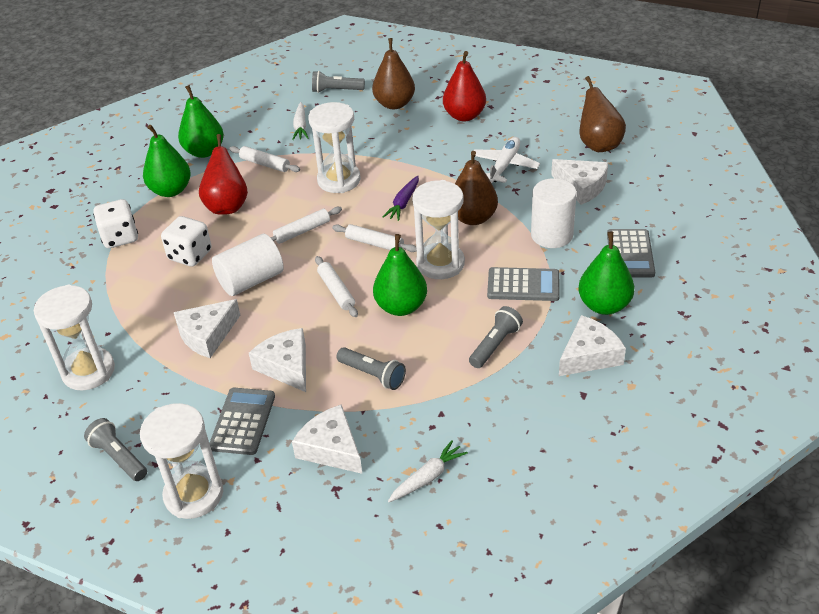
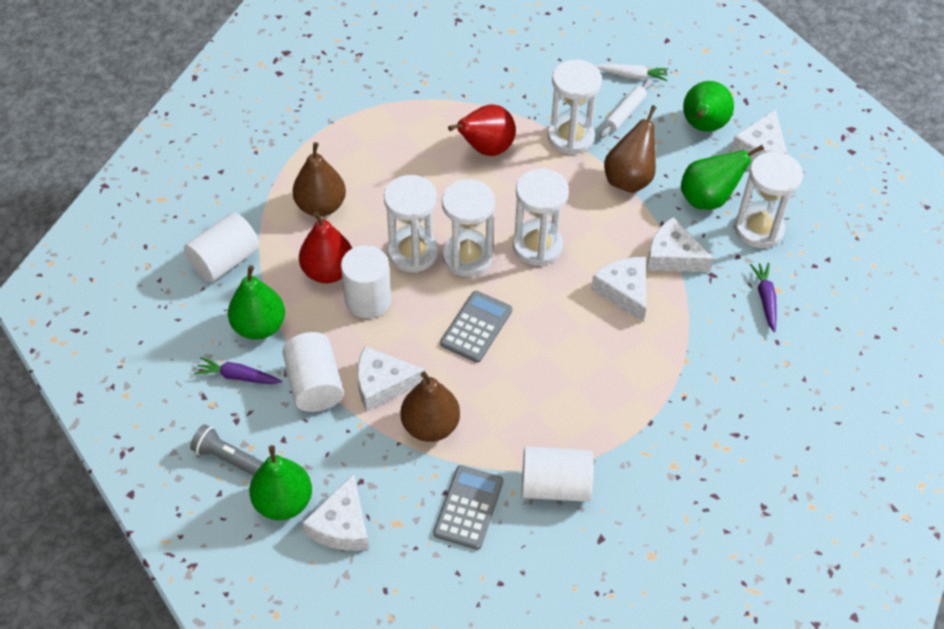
grey calculator: 3 -> 2
grey flashlight: 4 -> 1
purple carrot: 1 -> 2
white carrot: 2 -> 1
white cylinder: 2 -> 4
white dice: 2 -> 0
white hourglass: 4 -> 5
white plane: 1 -> 0
white rolling pin: 4 -> 1

